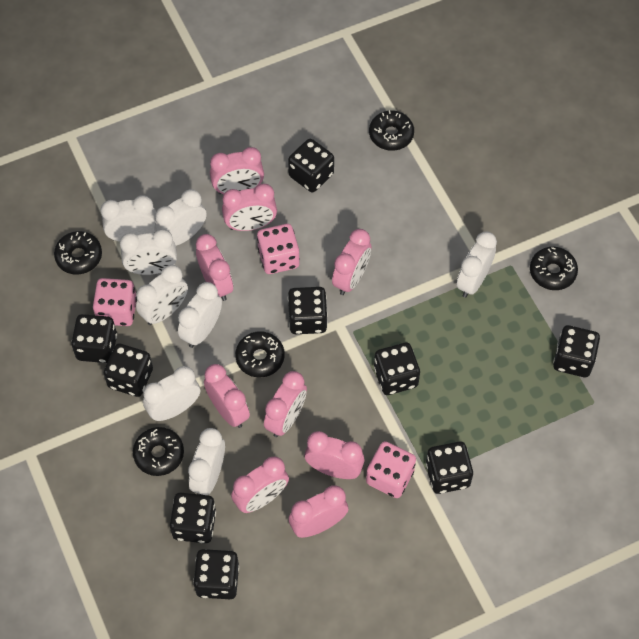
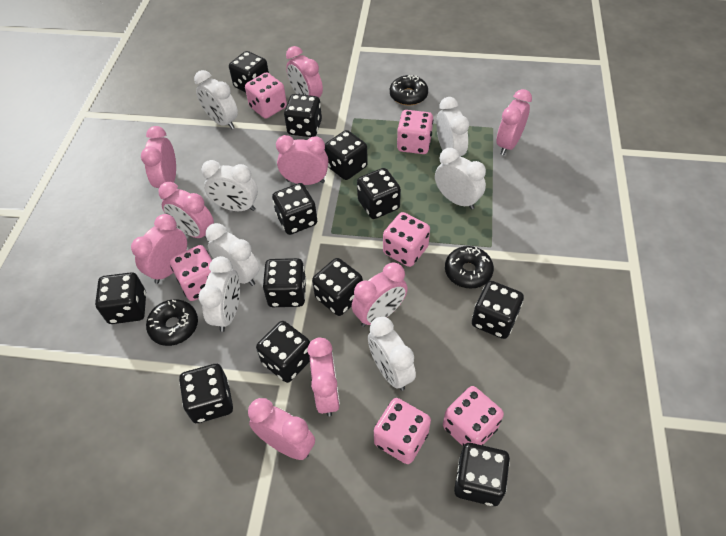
black dice: 9 -> 12
black donut: 5 -> 3
pink dice: 3 -> 6
white clock: 8 -> 7

